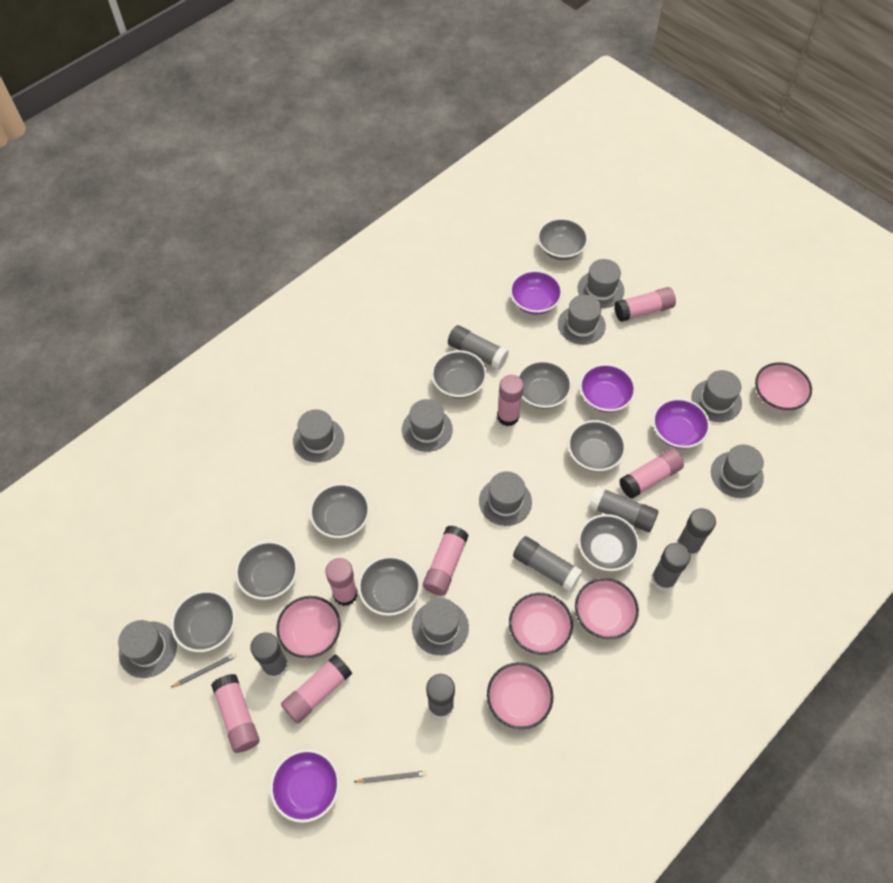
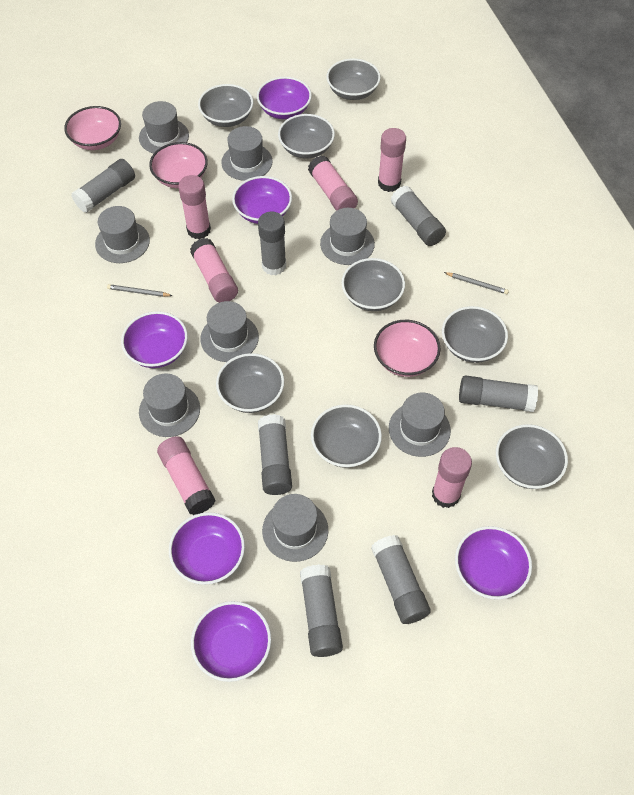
grey bowl: 9 -> 8
grey hat: 9 -> 8
pink bowl: 5 -> 3
pink glue stick: 7 -> 6
purple bowl: 4 -> 6

